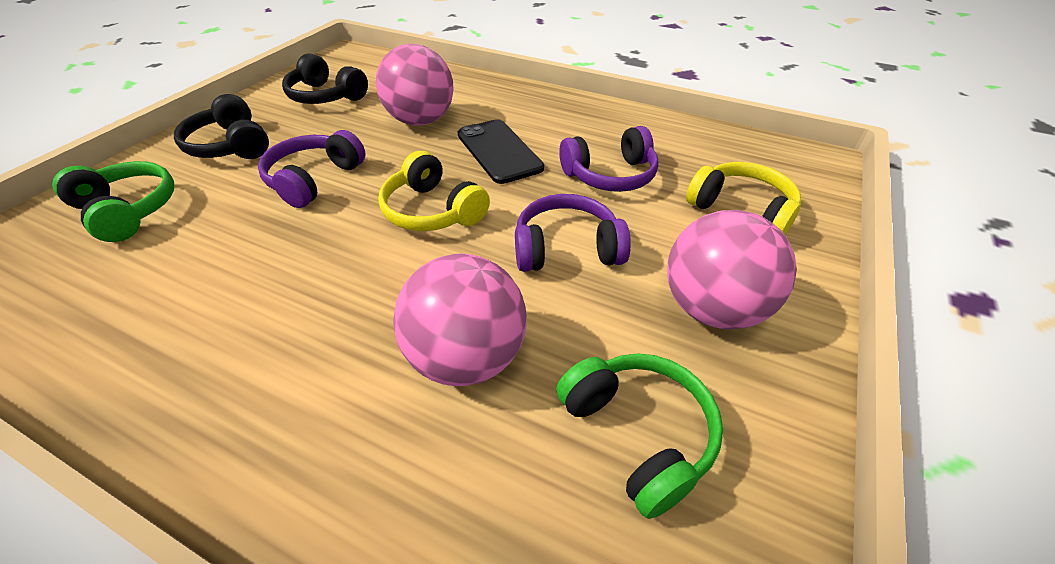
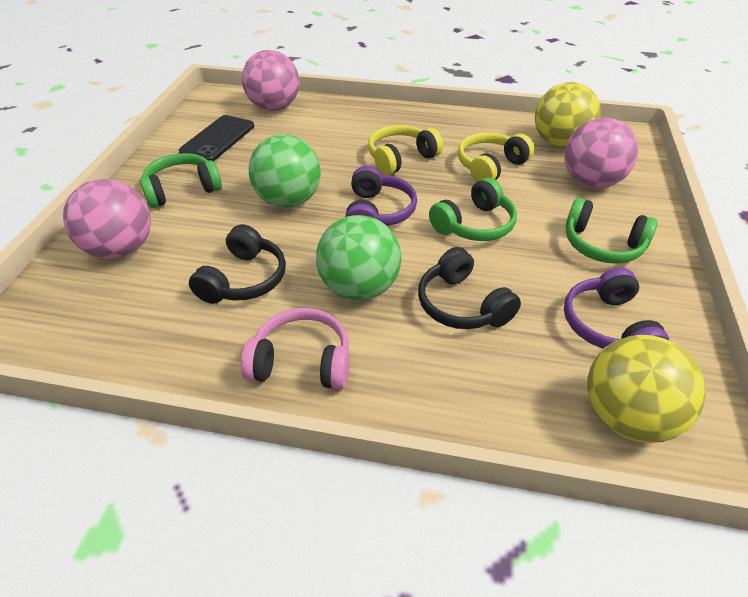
green ball: 0 -> 2
green headphones: 2 -> 3
pink headphones: 0 -> 1
purple headphones: 3 -> 2
yellow ball: 0 -> 2

